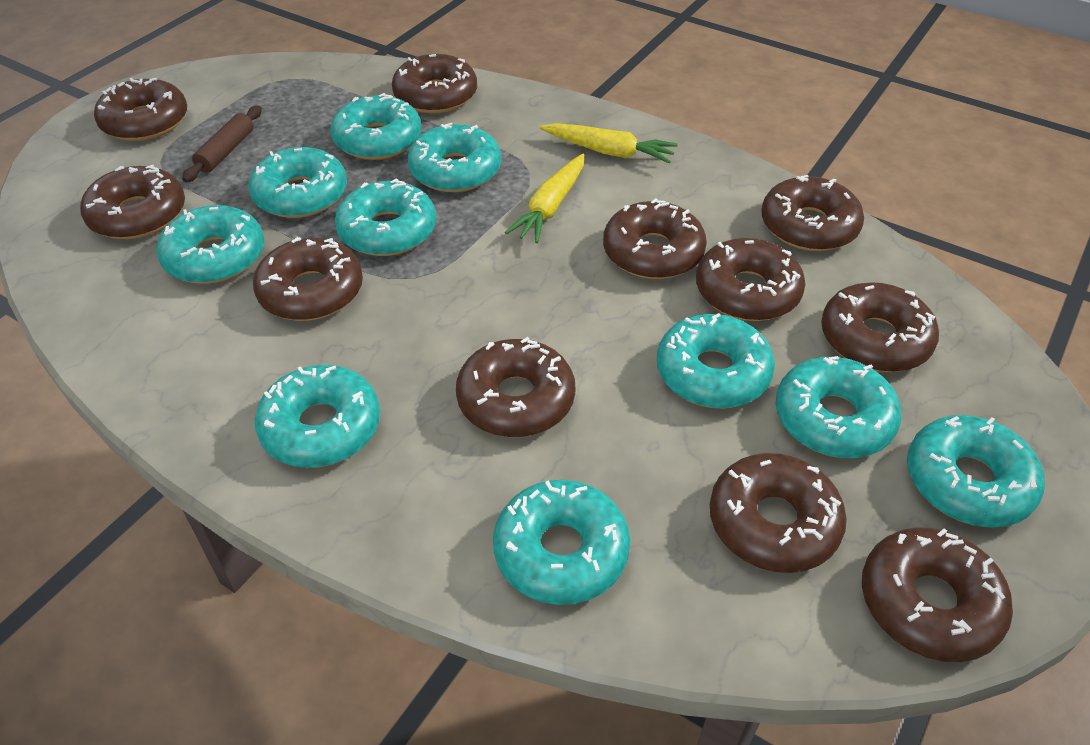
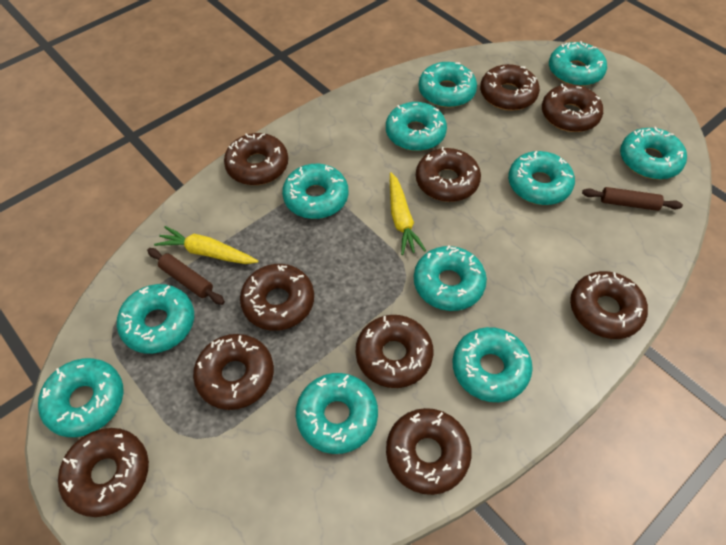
brown donut: 11 -> 10
brown rolling pin: 1 -> 2
turquoise donut: 10 -> 11

